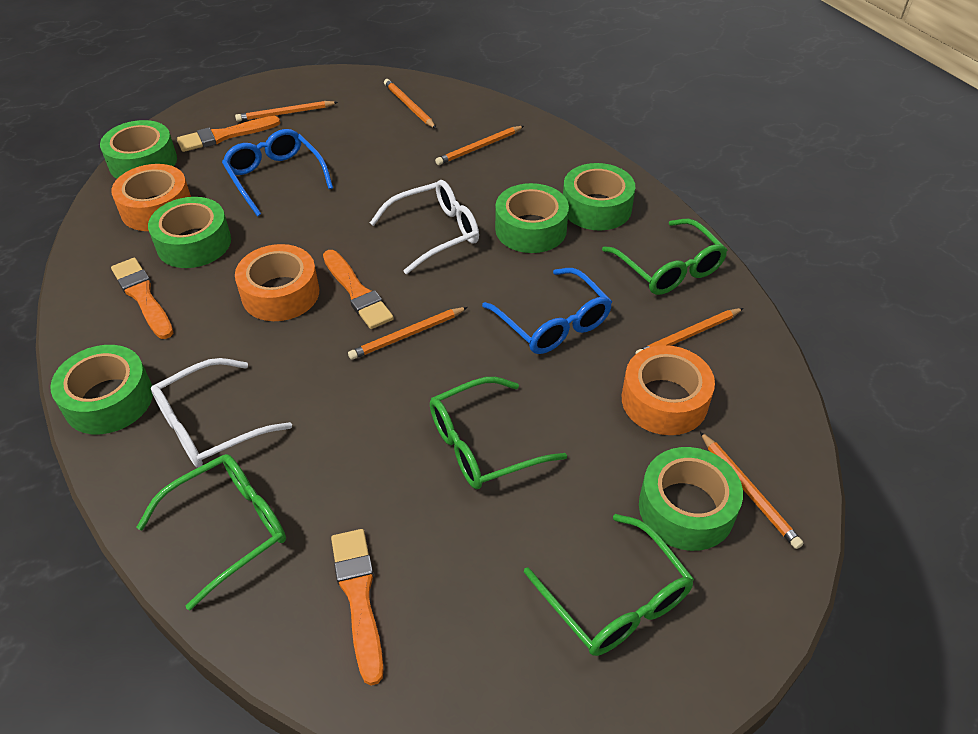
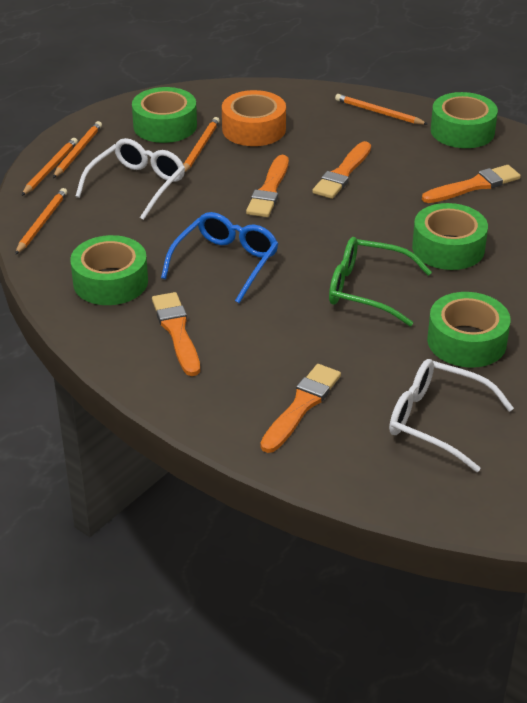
blue glasses: 2 -> 1
green glasses: 4 -> 1
green tape: 6 -> 5
orange brush: 4 -> 5
orange pencil: 6 -> 5
orange tape: 3 -> 1

